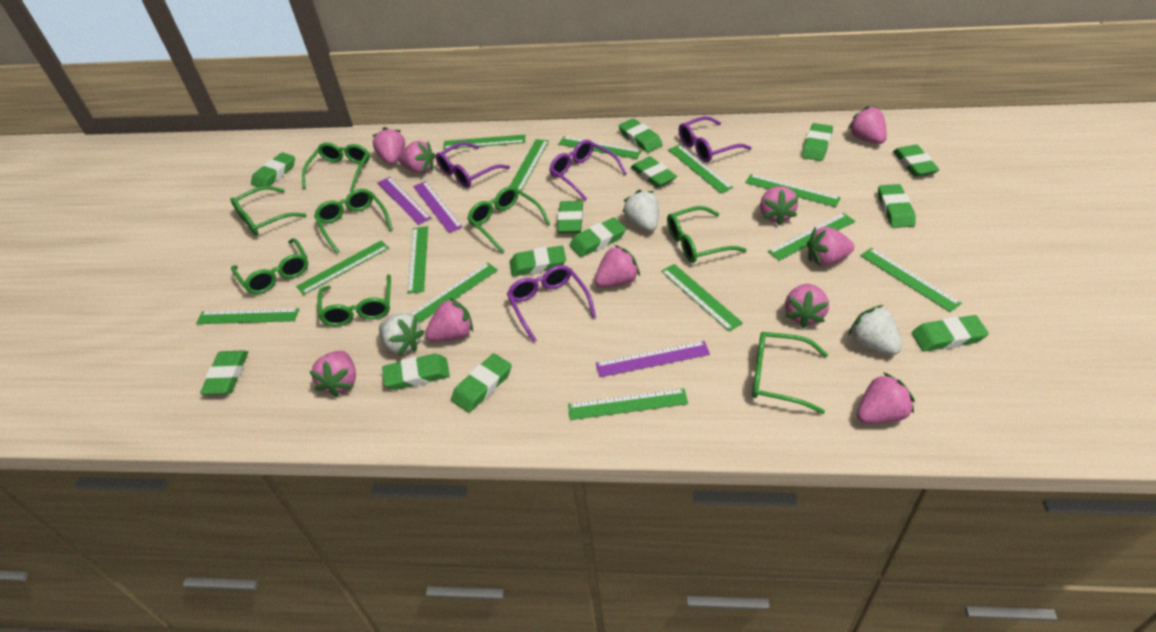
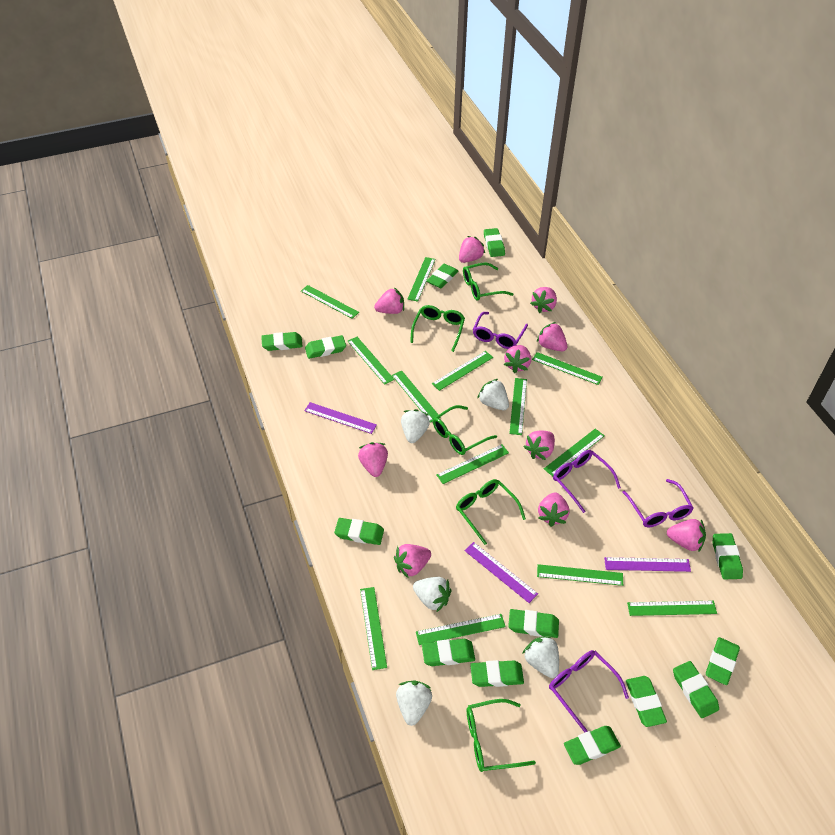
green glasses: 8 -> 5
white strawberry: 3 -> 5

